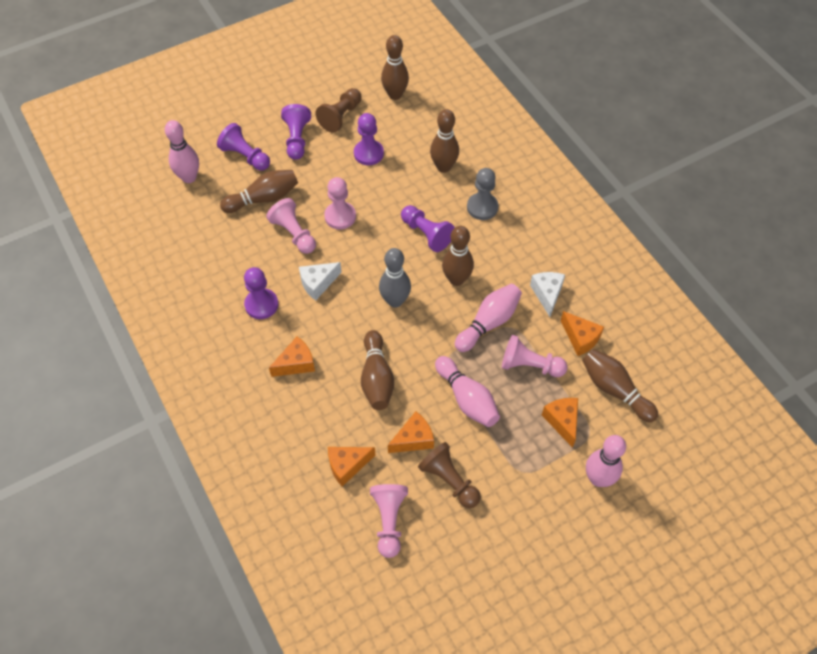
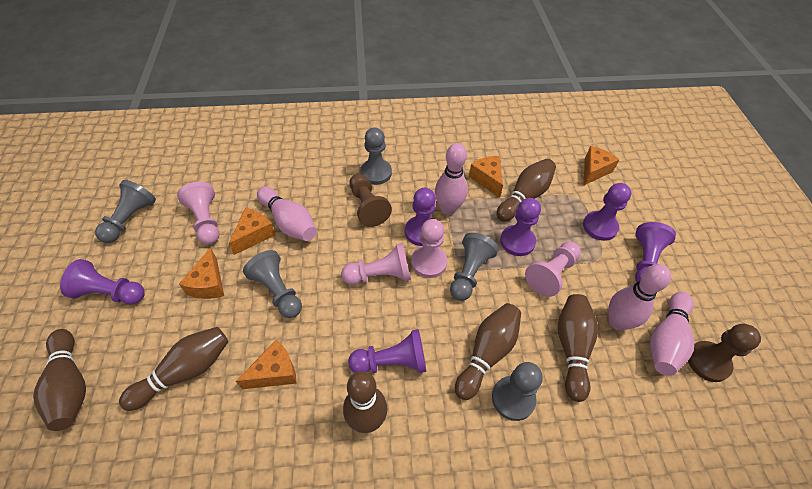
grey bowling pin: 1 -> 0
grey pawn: 1 -> 5
purple pawn: 5 -> 6
white cheese: 2 -> 0

